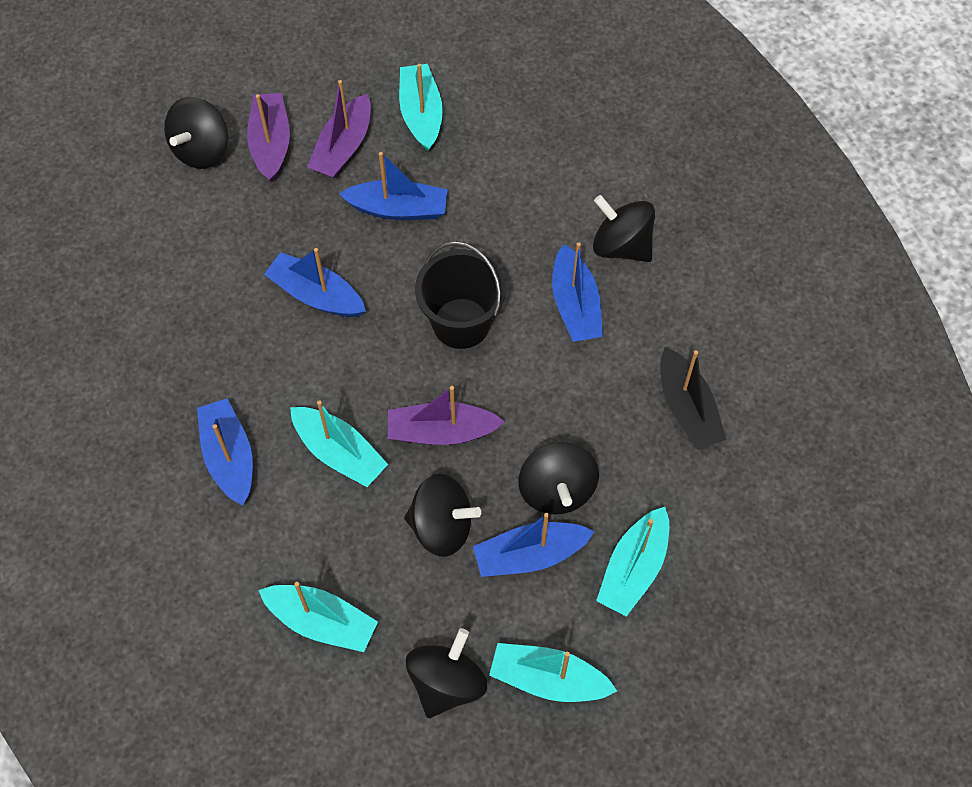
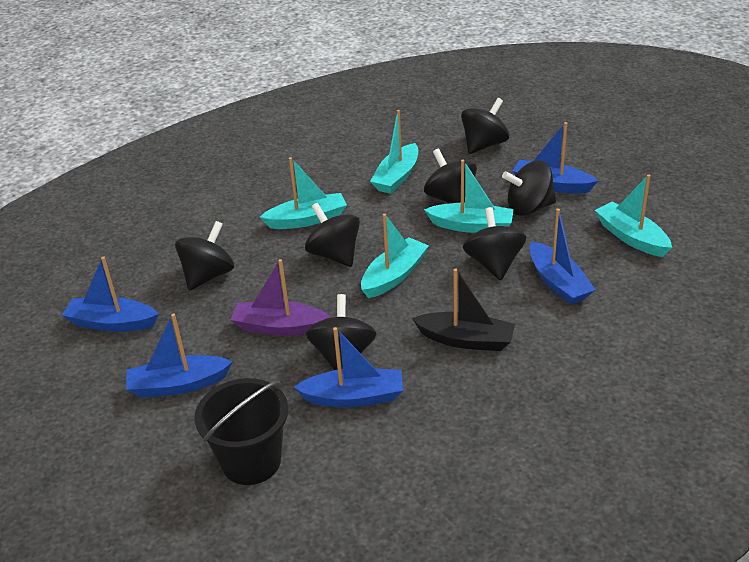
black spinning top: 5 -> 7
purple boat: 3 -> 1

